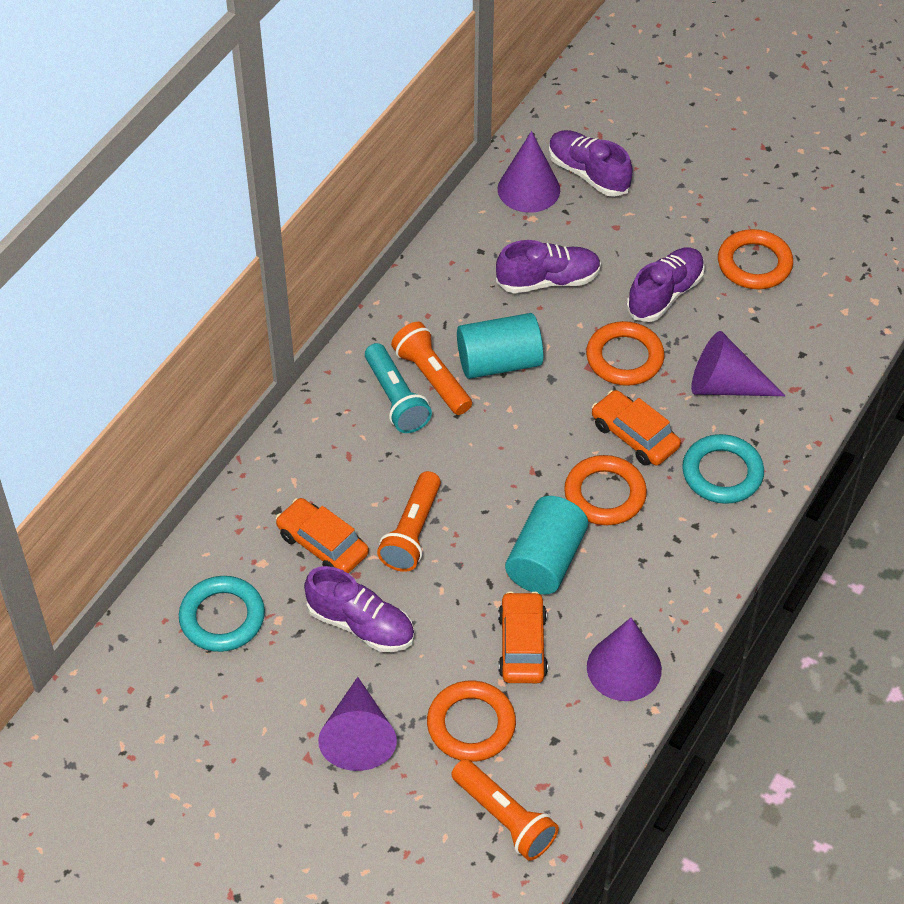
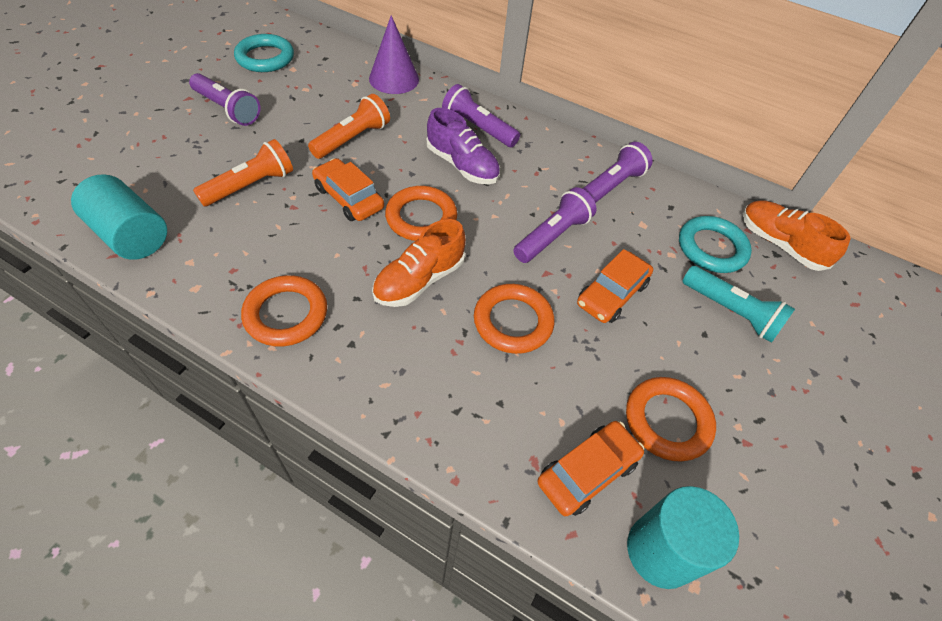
orange flashlight: 3 -> 2
orange shoe: 0 -> 2
purple cone: 4 -> 1
purple flashlight: 0 -> 4
purple shoe: 4 -> 1

